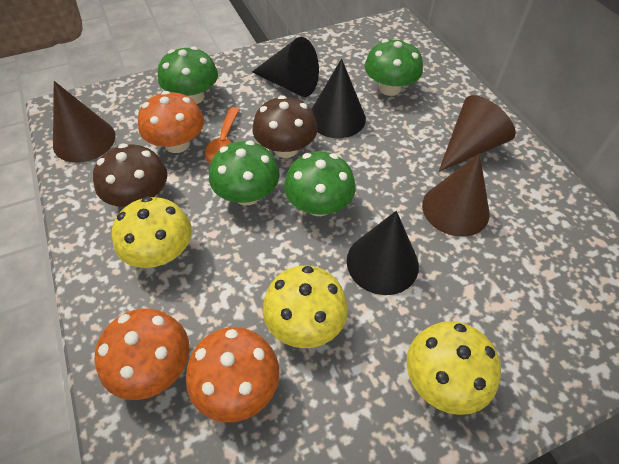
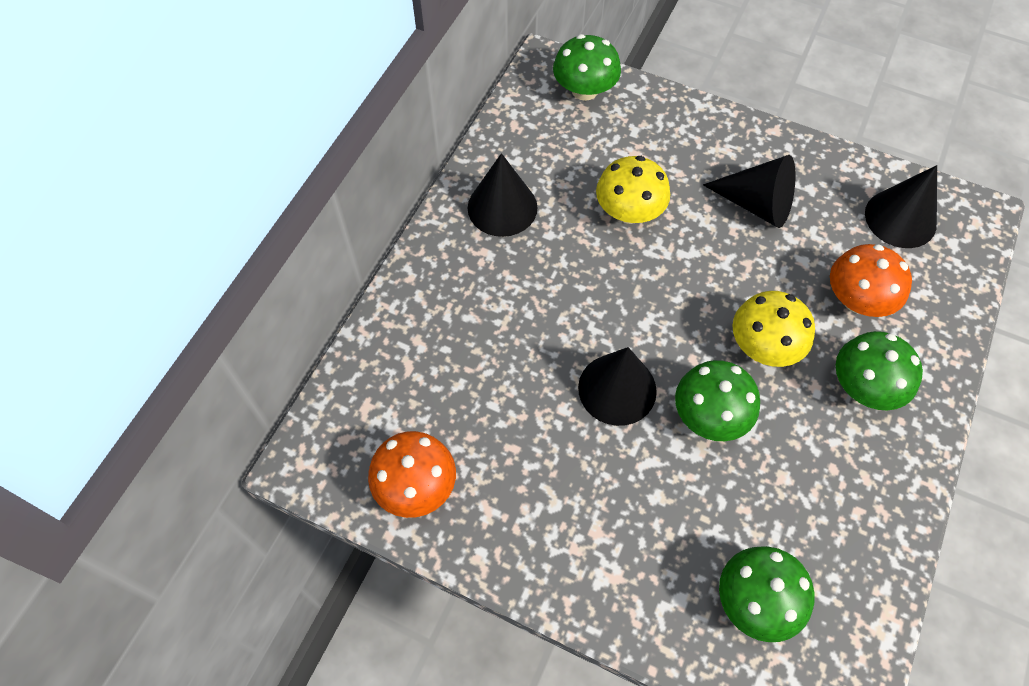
black cone: 3 -> 4
brown cone: 3 -> 0
brown mushroom: 2 -> 0
orange mushroom: 3 -> 2
orange spoon: 1 -> 0
yellow mushroom: 3 -> 2

